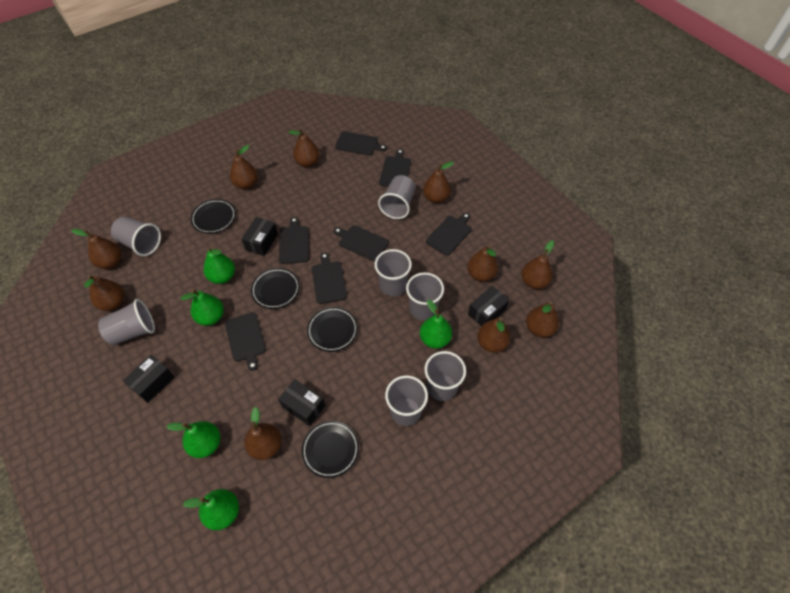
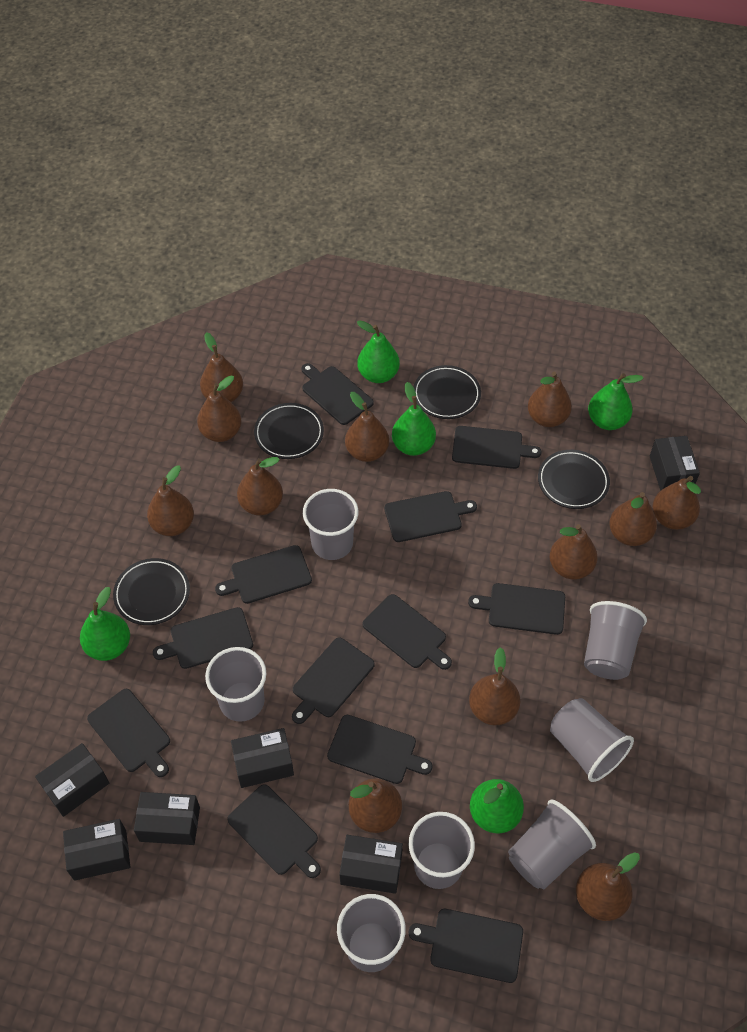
black box: 4 -> 6
black cutting board: 7 -> 12
brown pear: 10 -> 12

